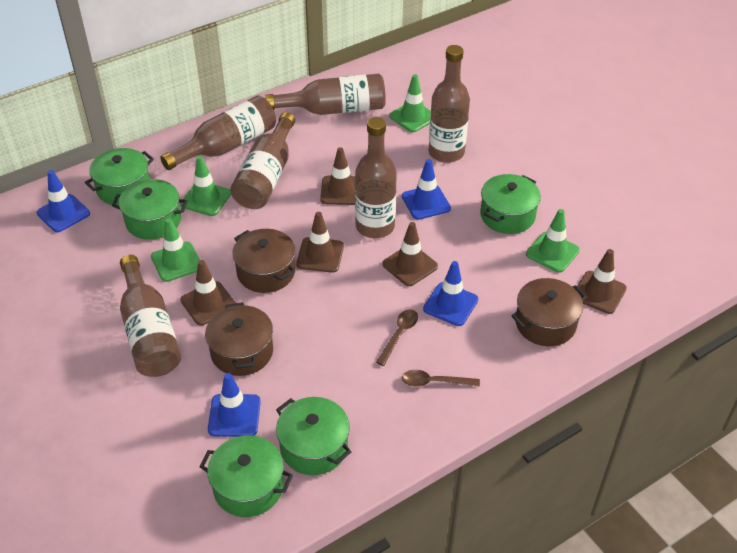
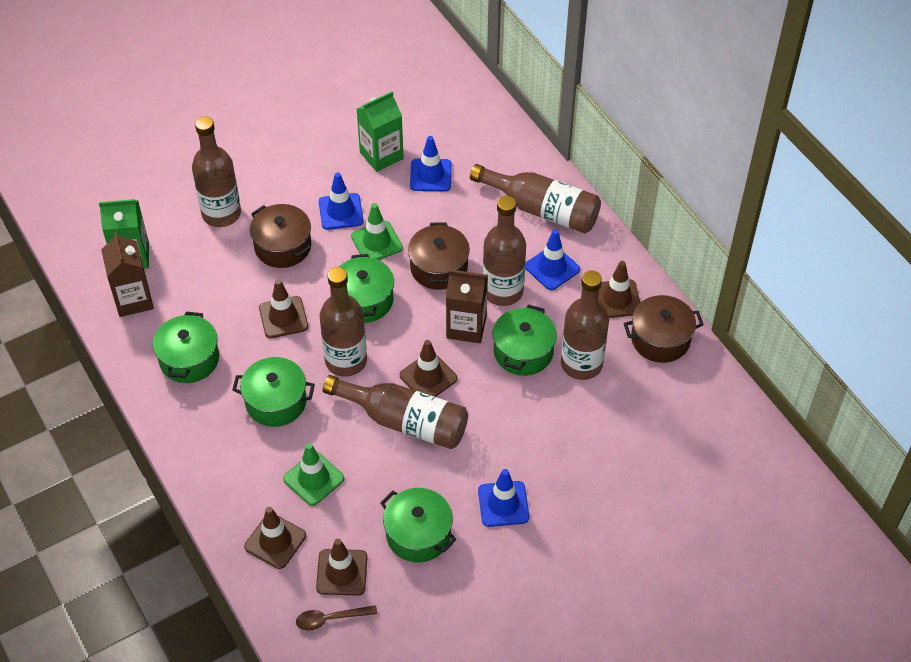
brown carton: 0 -> 2
brown spoon: 2 -> 1
green carton: 0 -> 2
green traffic cone: 4 -> 2

